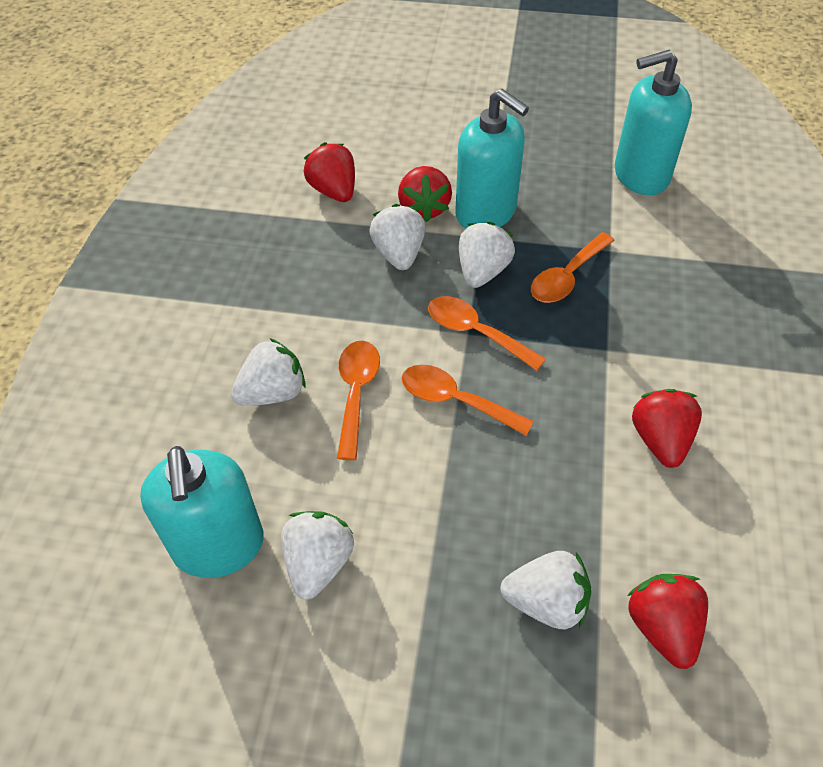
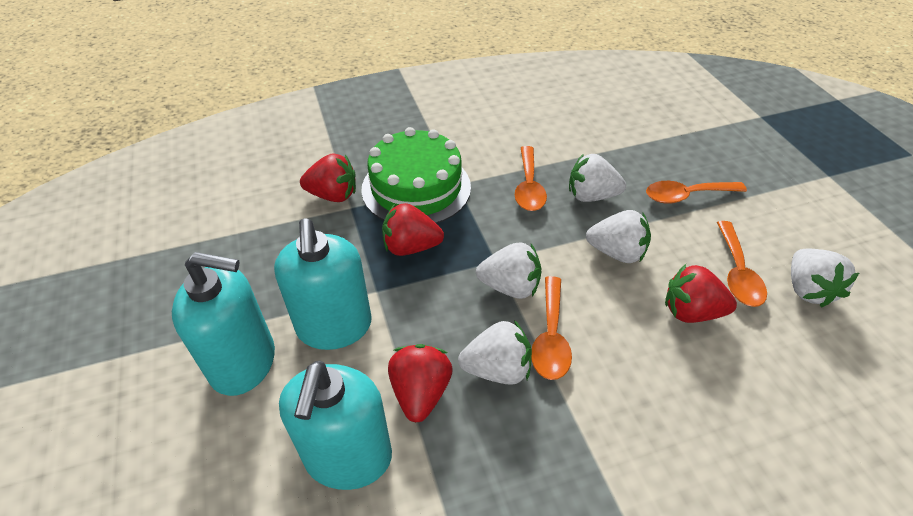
green cake: 0 -> 1

